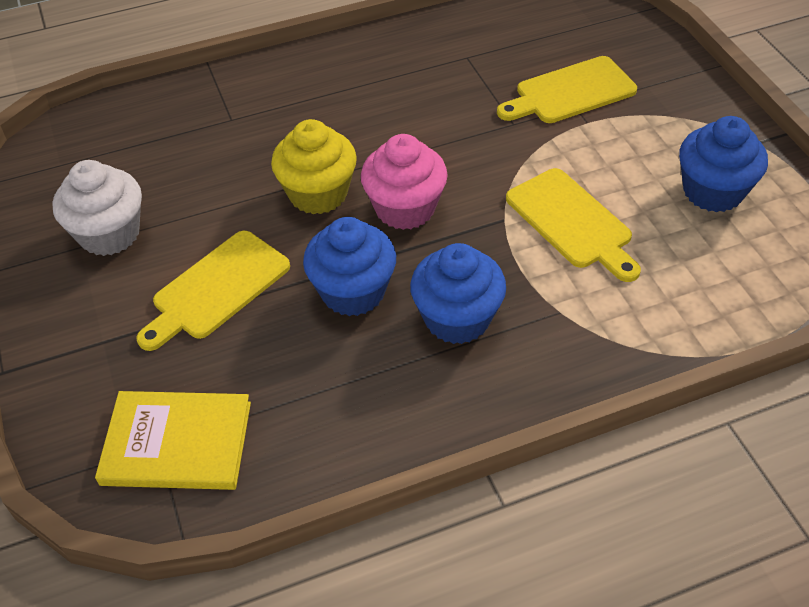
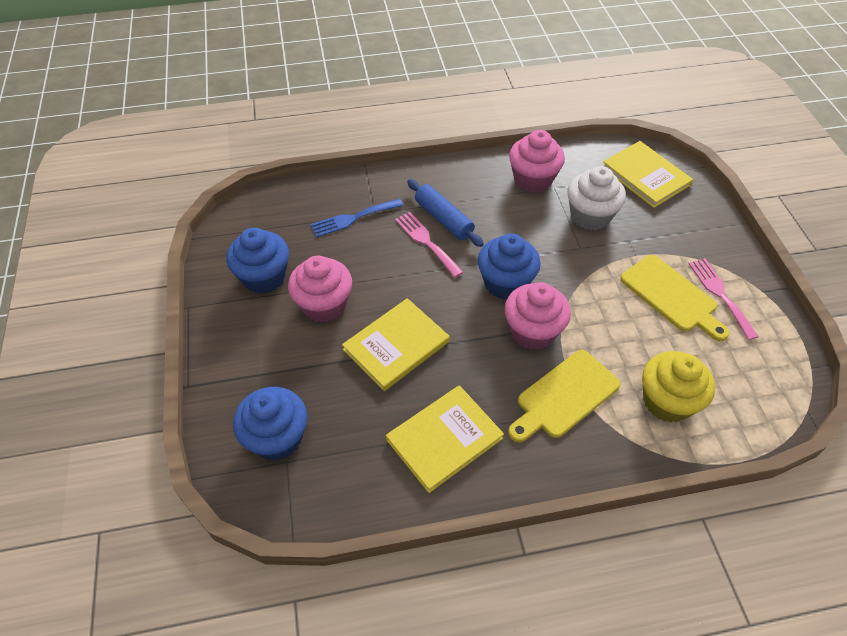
blue fork: 0 -> 1
blue rolling pin: 0 -> 1
pink cupcake: 1 -> 3
pink fork: 0 -> 2
yellow book: 1 -> 3
yellow cutting board: 3 -> 2

